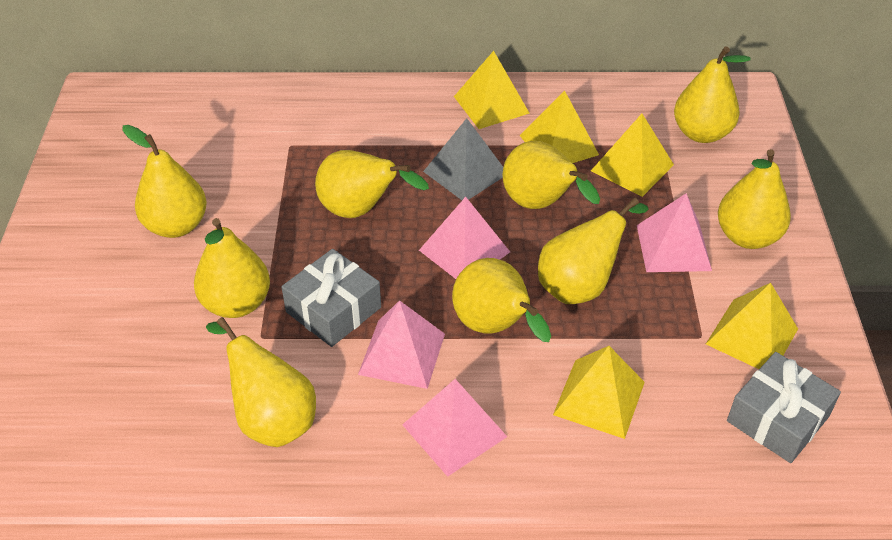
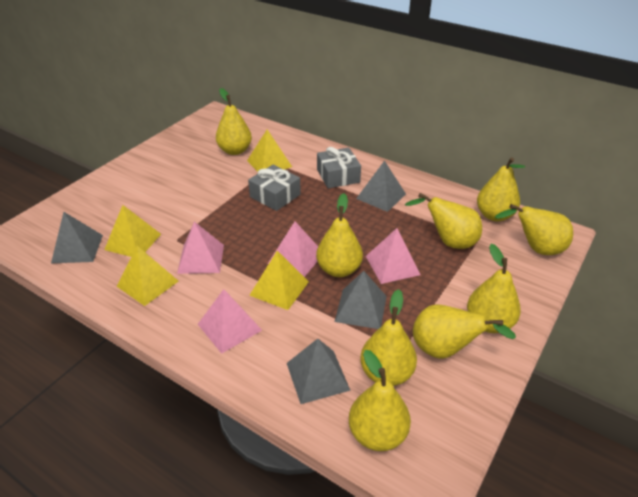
grey pyramid: 1 -> 4
yellow pyramid: 5 -> 4

